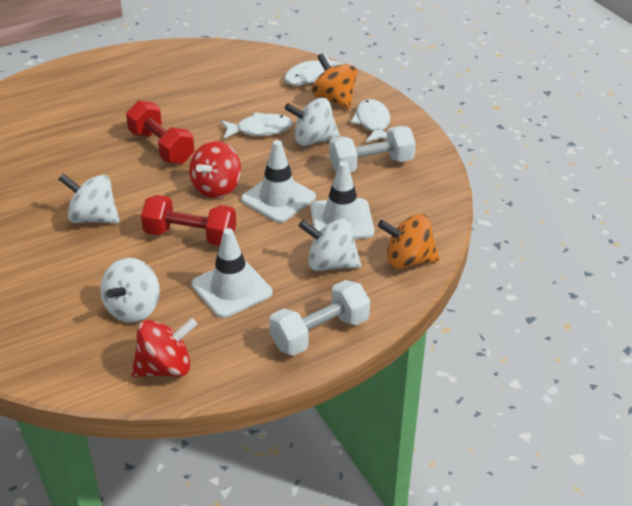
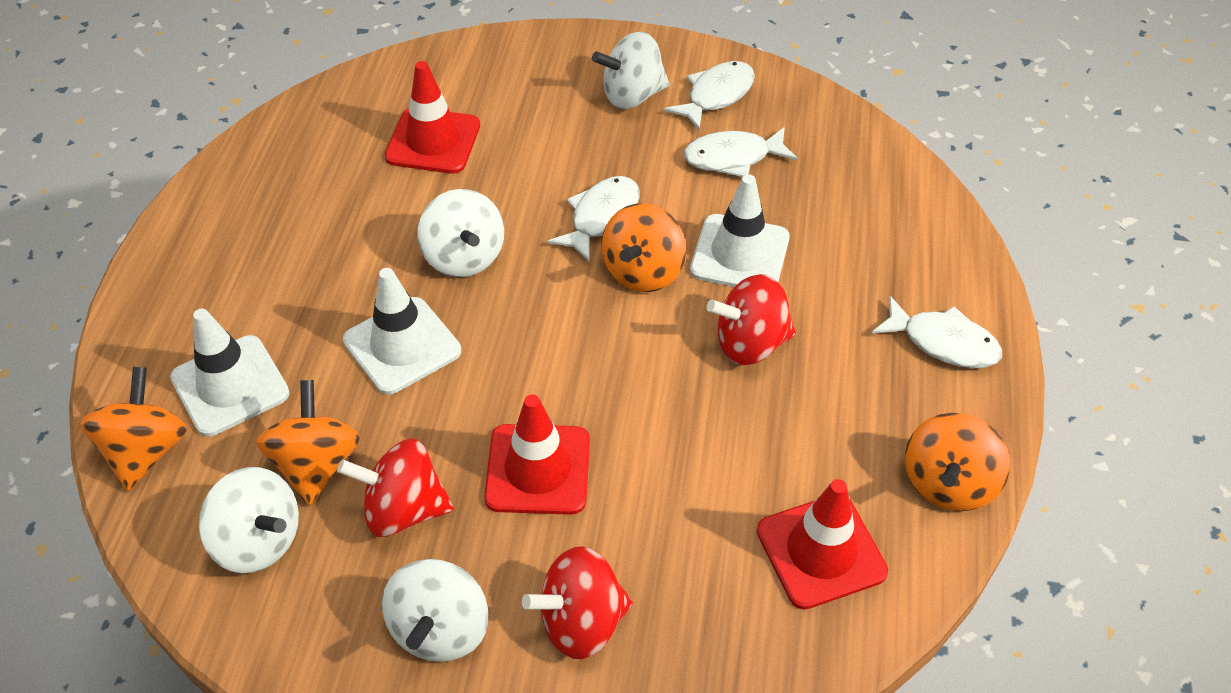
orange spinning top: 2 -> 4
red dumbbell: 2 -> 0
red spinning top: 2 -> 3
red traffic cone: 0 -> 3
white dumbbell: 2 -> 0
white fish: 3 -> 4

